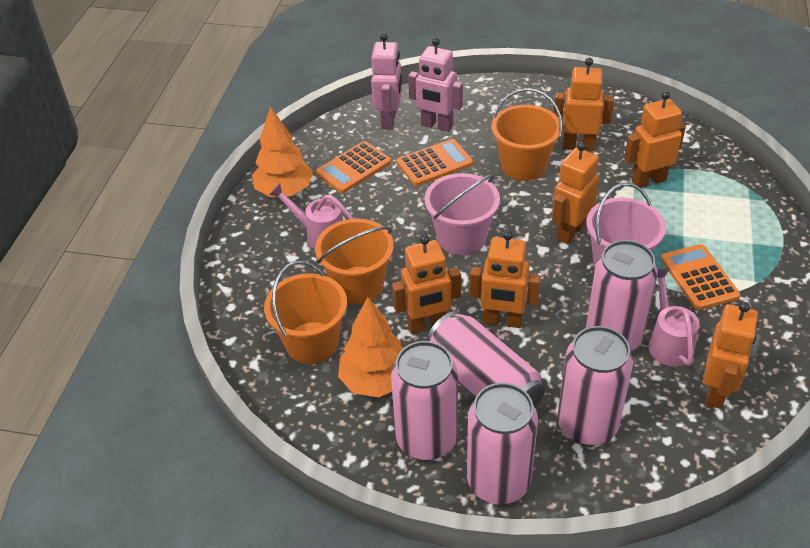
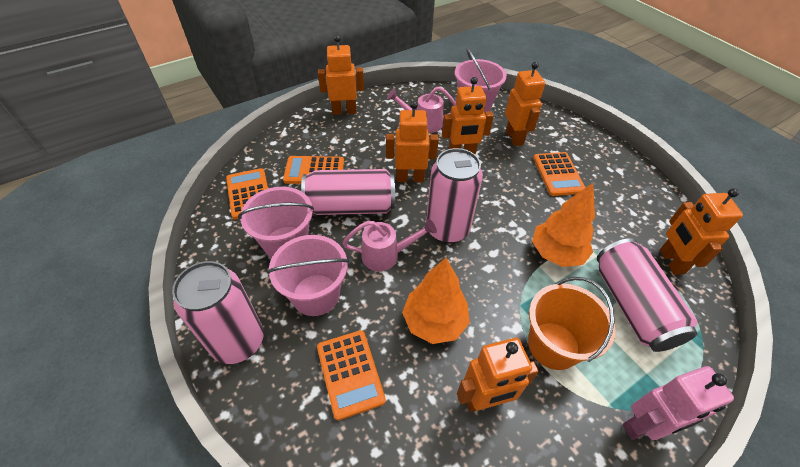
orange bucket: 3 -> 1
orange calculator: 3 -> 4
pink bucket: 2 -> 3
pink can: 5 -> 4
pink robot: 2 -> 1

